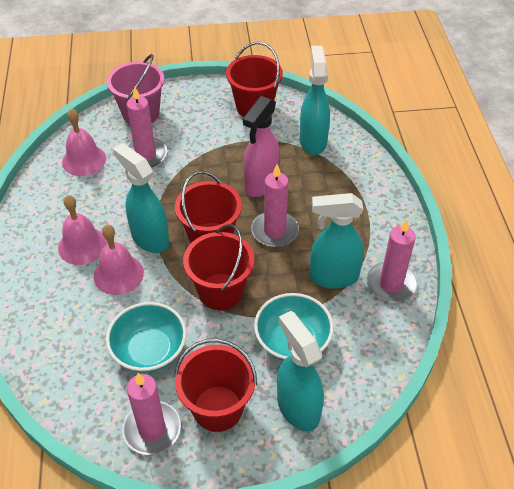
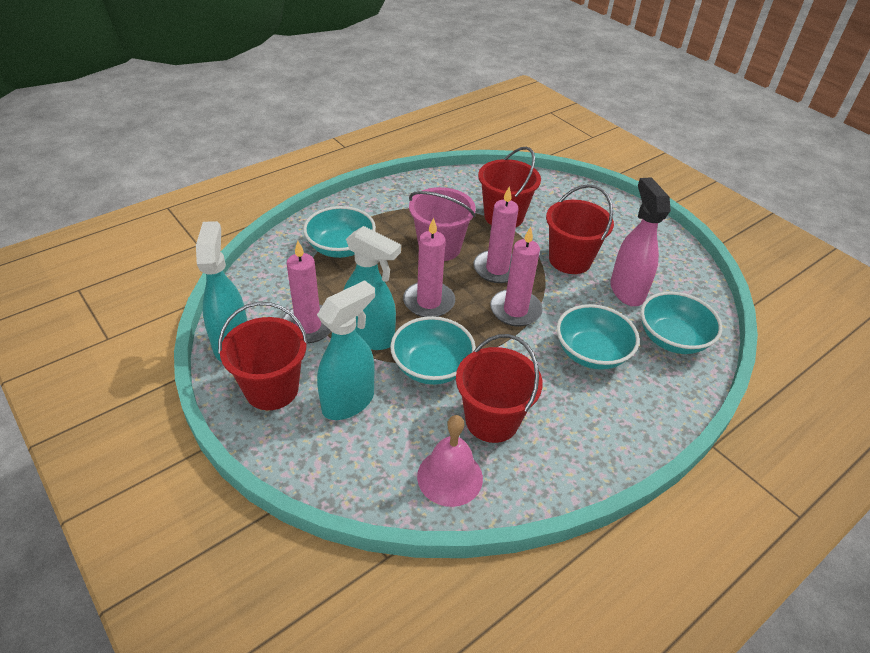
pink bell: 3 -> 1
turquoise bowl: 2 -> 4
turquoise spray bottle: 4 -> 3

